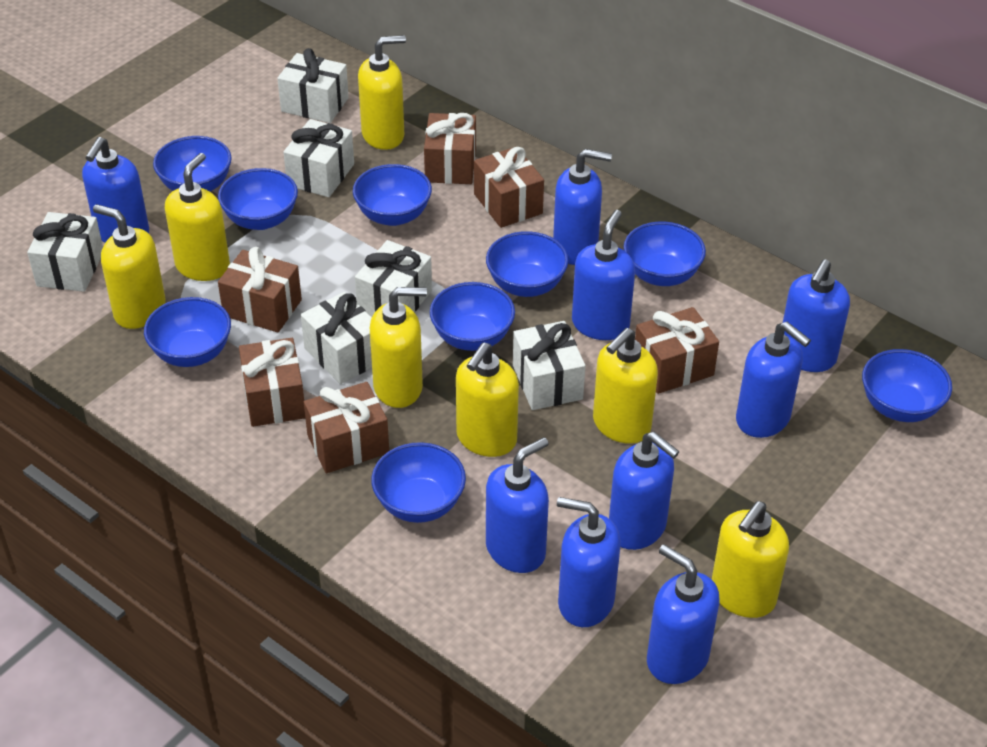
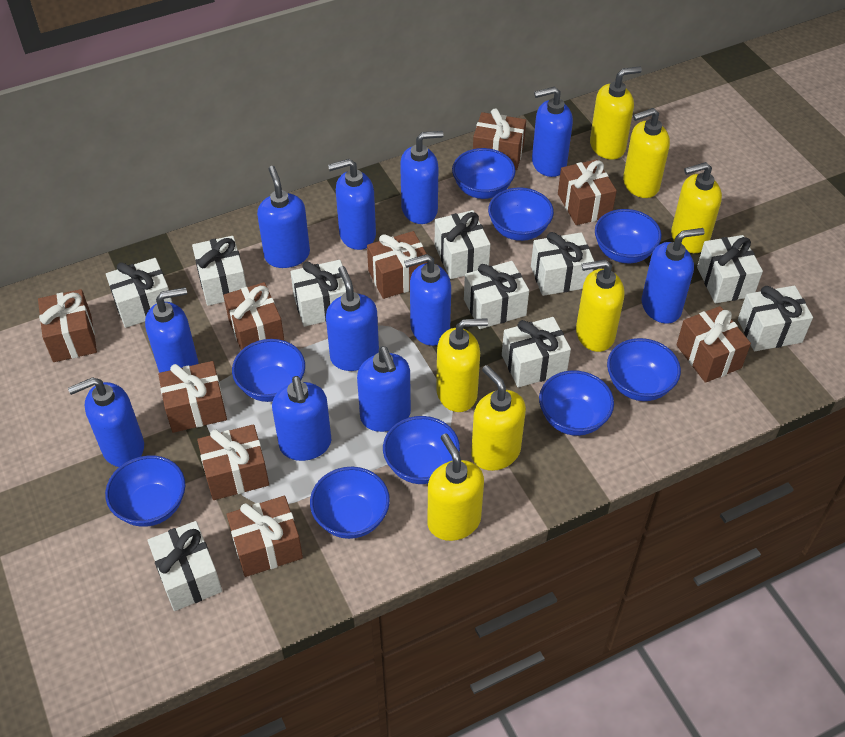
blue soap dispenser: 9 -> 11
brown gift: 6 -> 9
white gift: 6 -> 10

